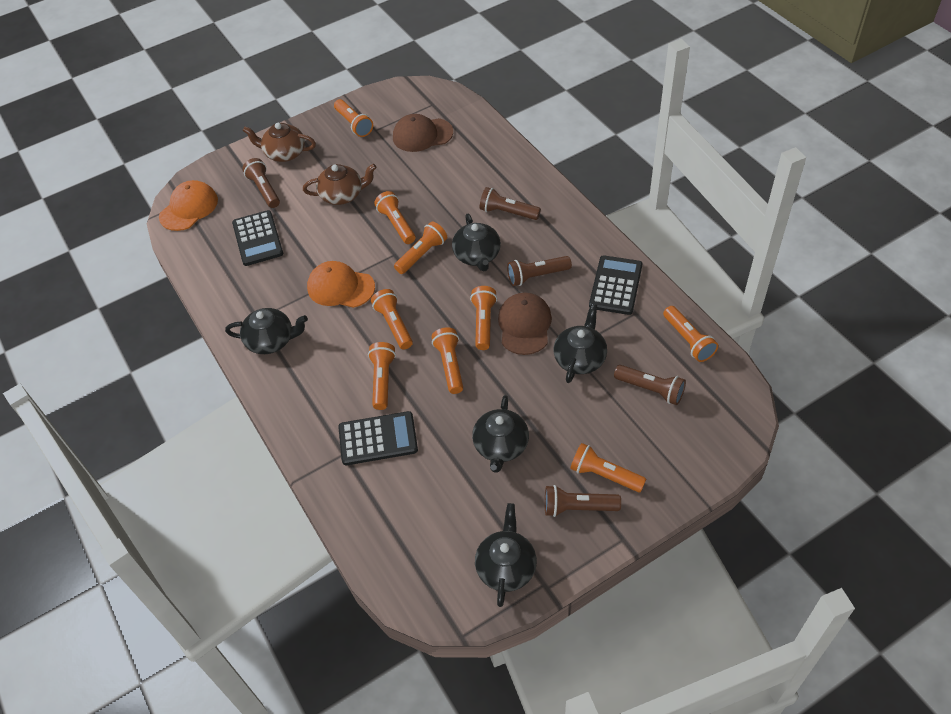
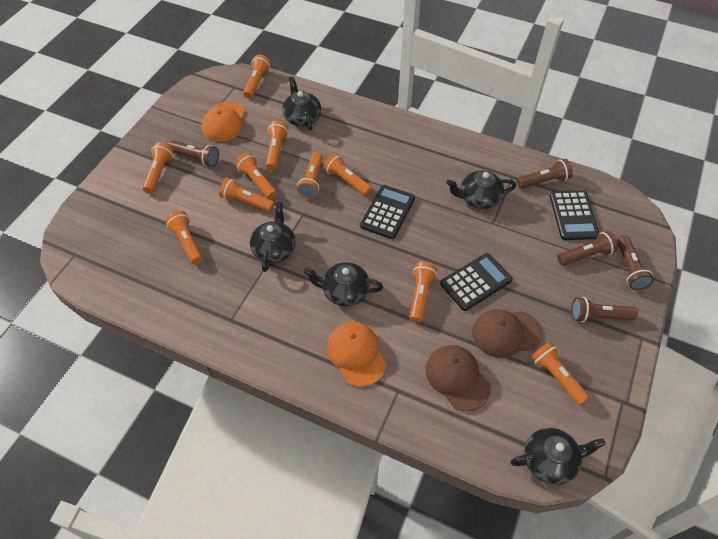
brown teapot: 2 -> 0
orange flashlight: 9 -> 10

